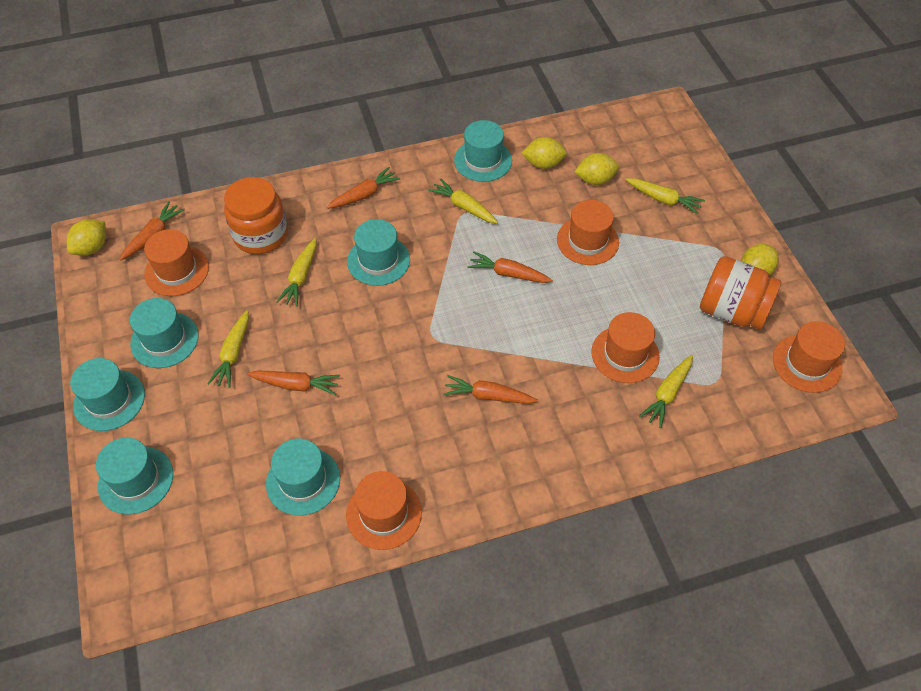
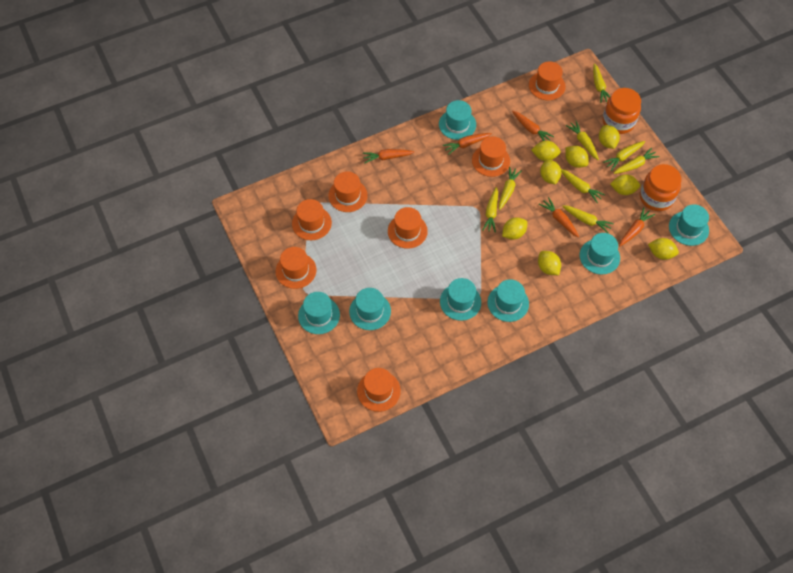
orange hat: 5 -> 7
turquoise hat: 6 -> 7
yellow carrot: 5 -> 8
yellow lemon: 4 -> 8

